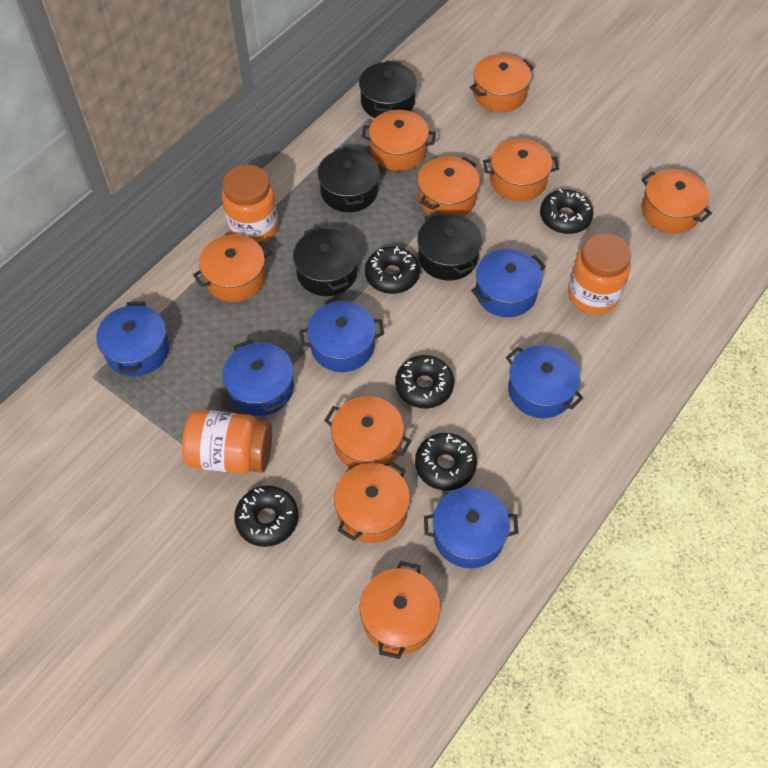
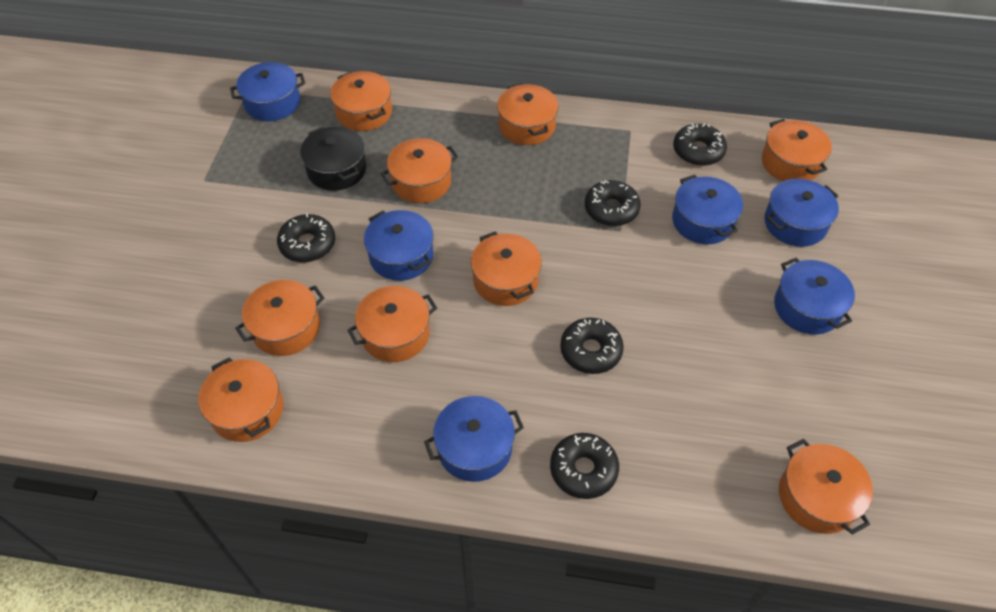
black pot: 4 -> 1
orange jar: 3 -> 0

